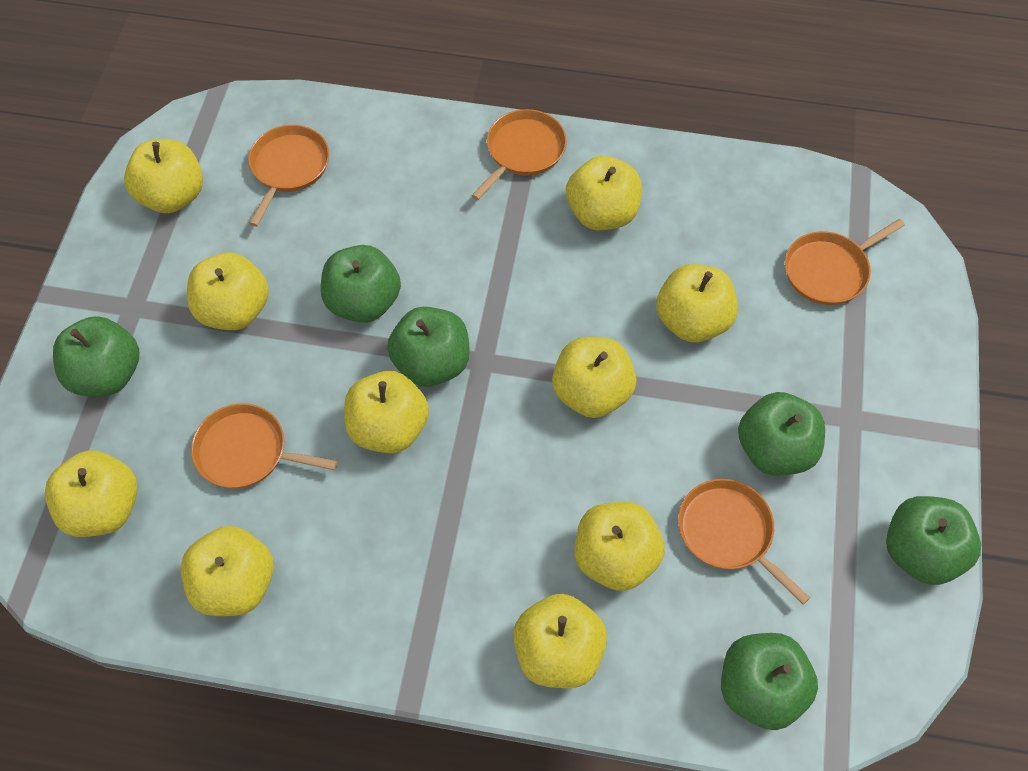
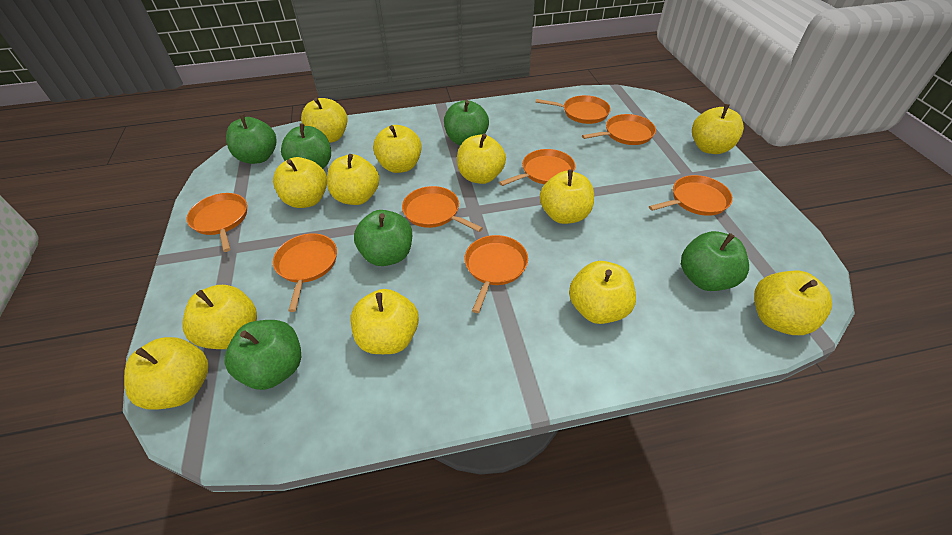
orange pan: 5 -> 8
yellow apple: 10 -> 12

